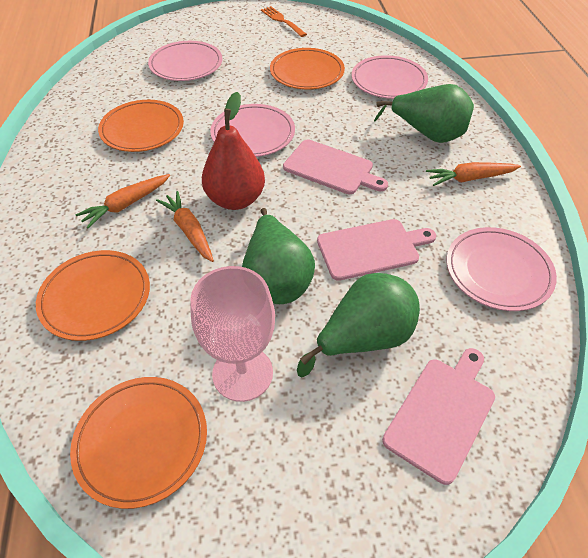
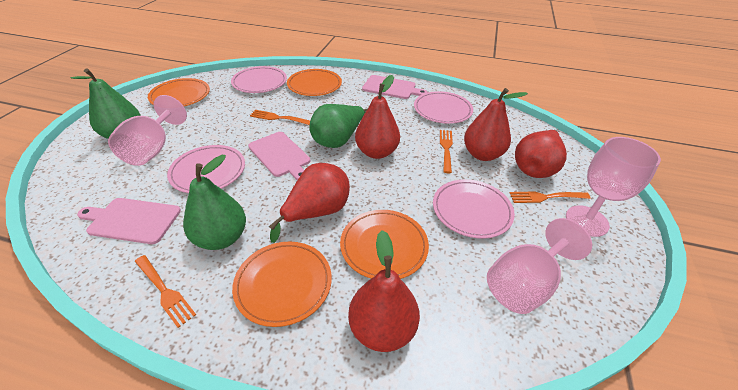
orange carrot: 3 -> 0
orange fork: 1 -> 4
pink goblet: 1 -> 3
red pear: 1 -> 5

